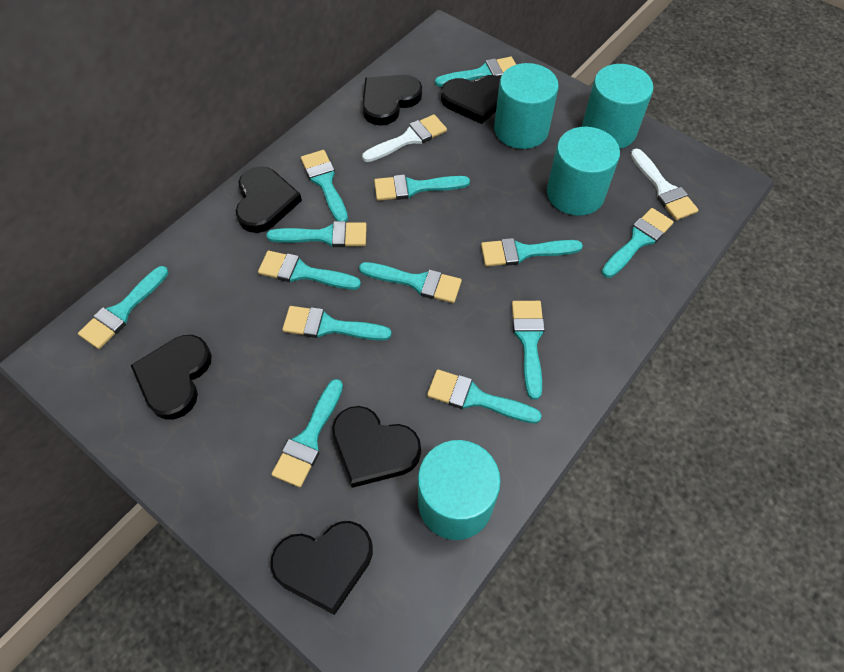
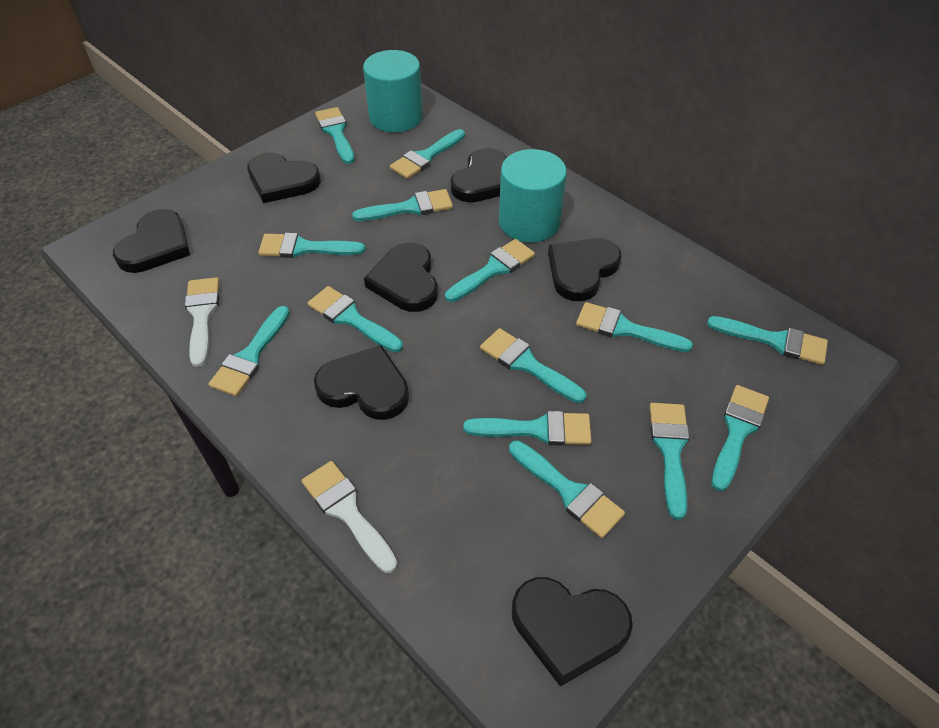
black heart: 6 -> 7
turquoise brush: 13 -> 14
turquoise cylinder: 4 -> 2

